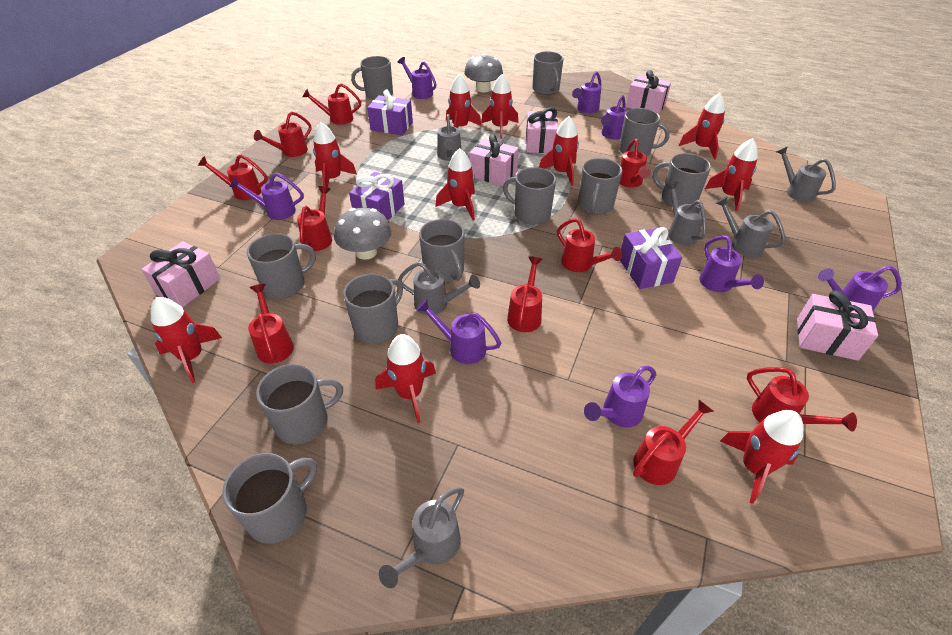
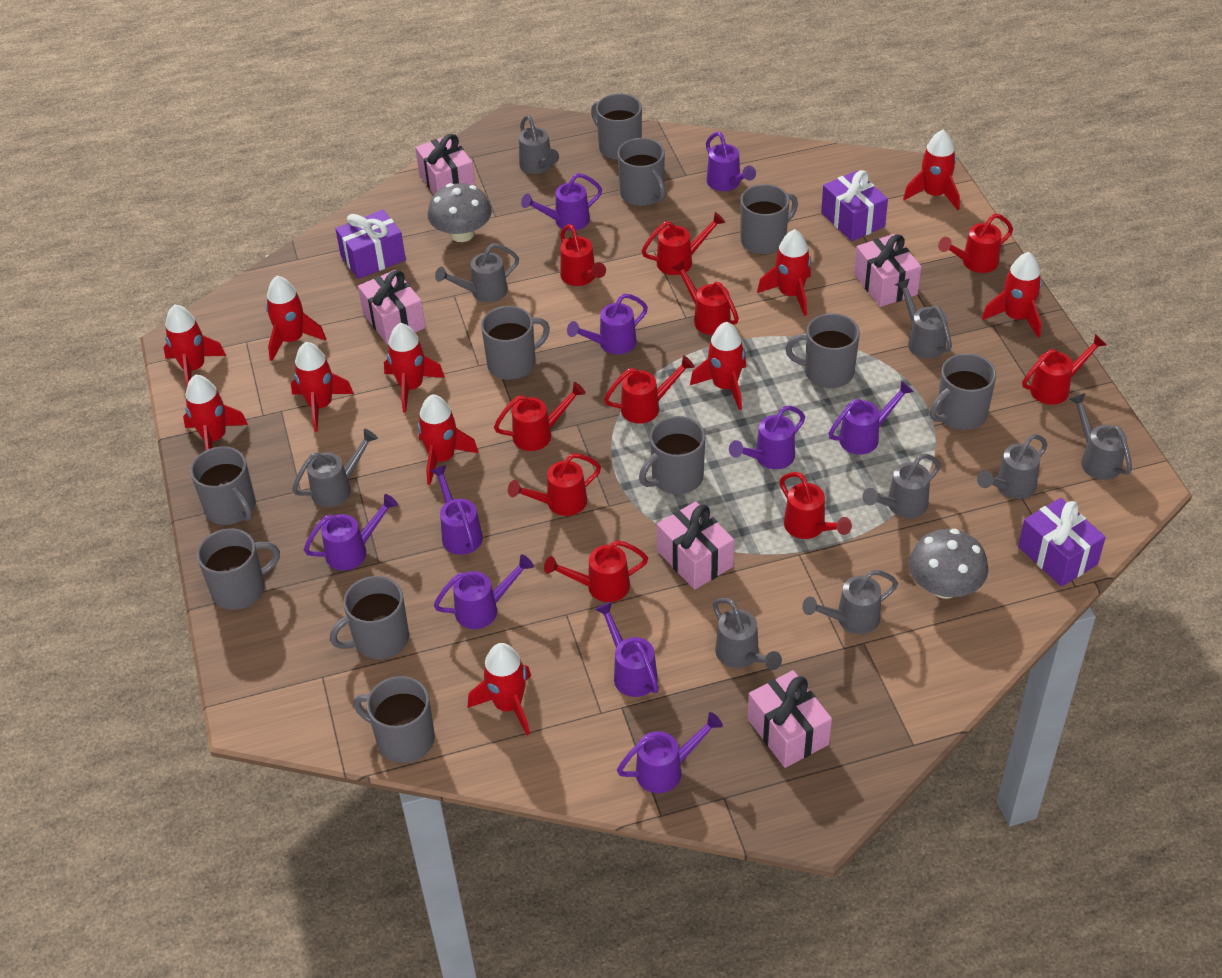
grey watering can: 6 -> 9
purple watering can: 8 -> 10
red rocket: 10 -> 11

